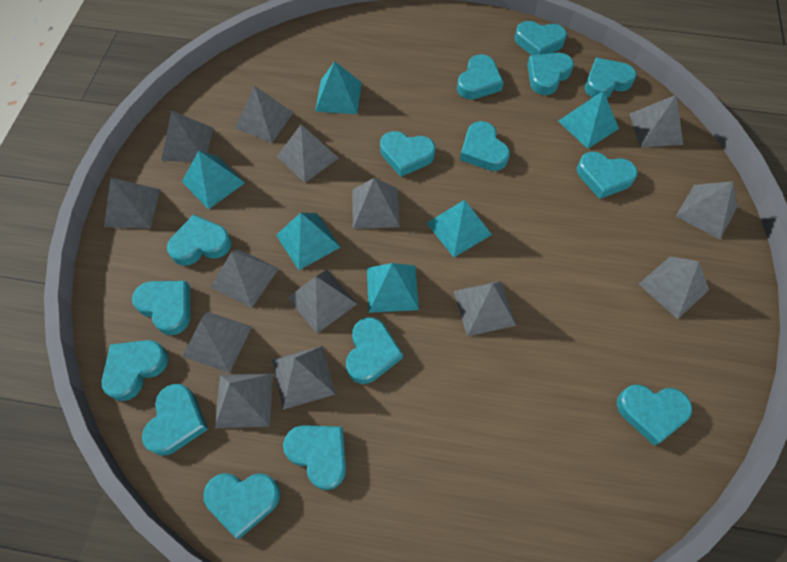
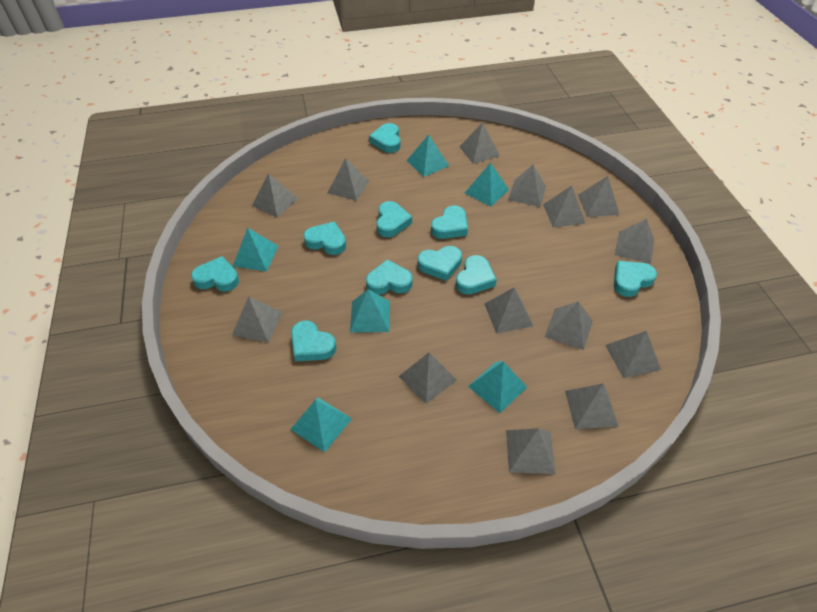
turquoise heart: 15 -> 10

